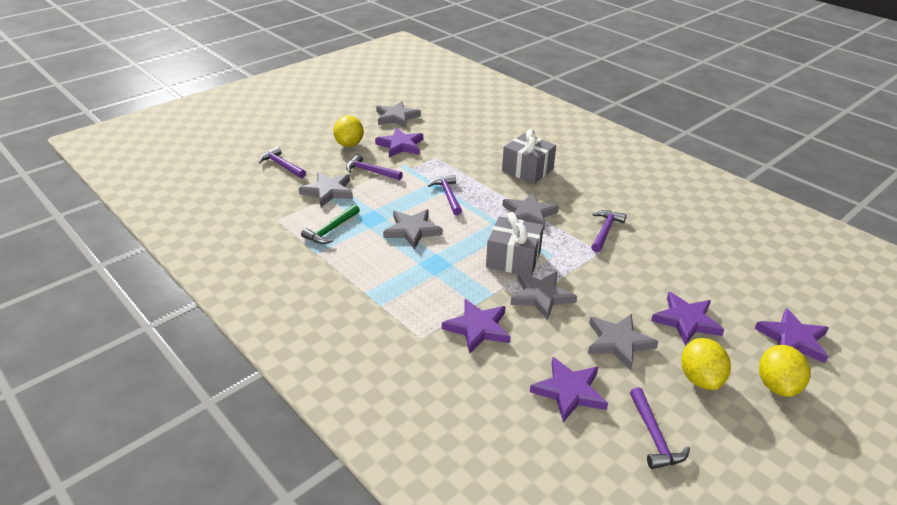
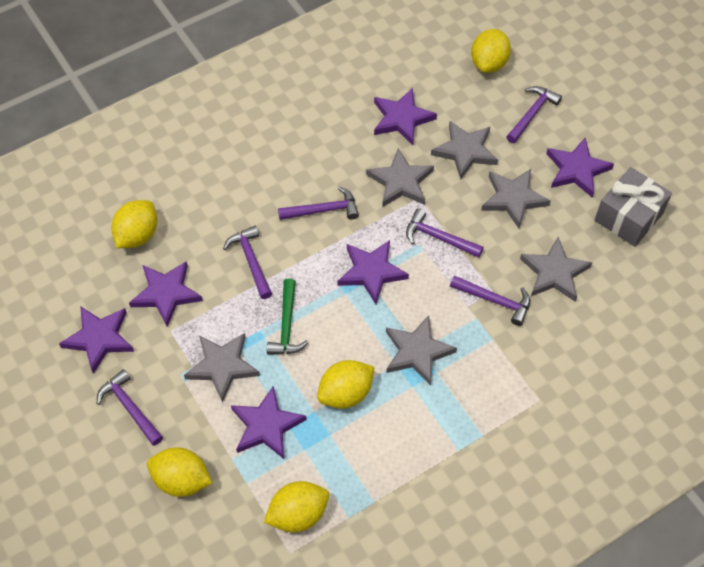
grey gift: 2 -> 1
purple hammer: 5 -> 6
purple star: 5 -> 6
yellow lemon: 3 -> 5

